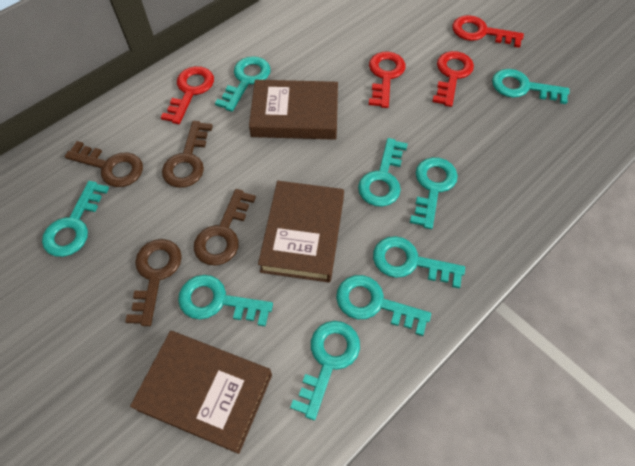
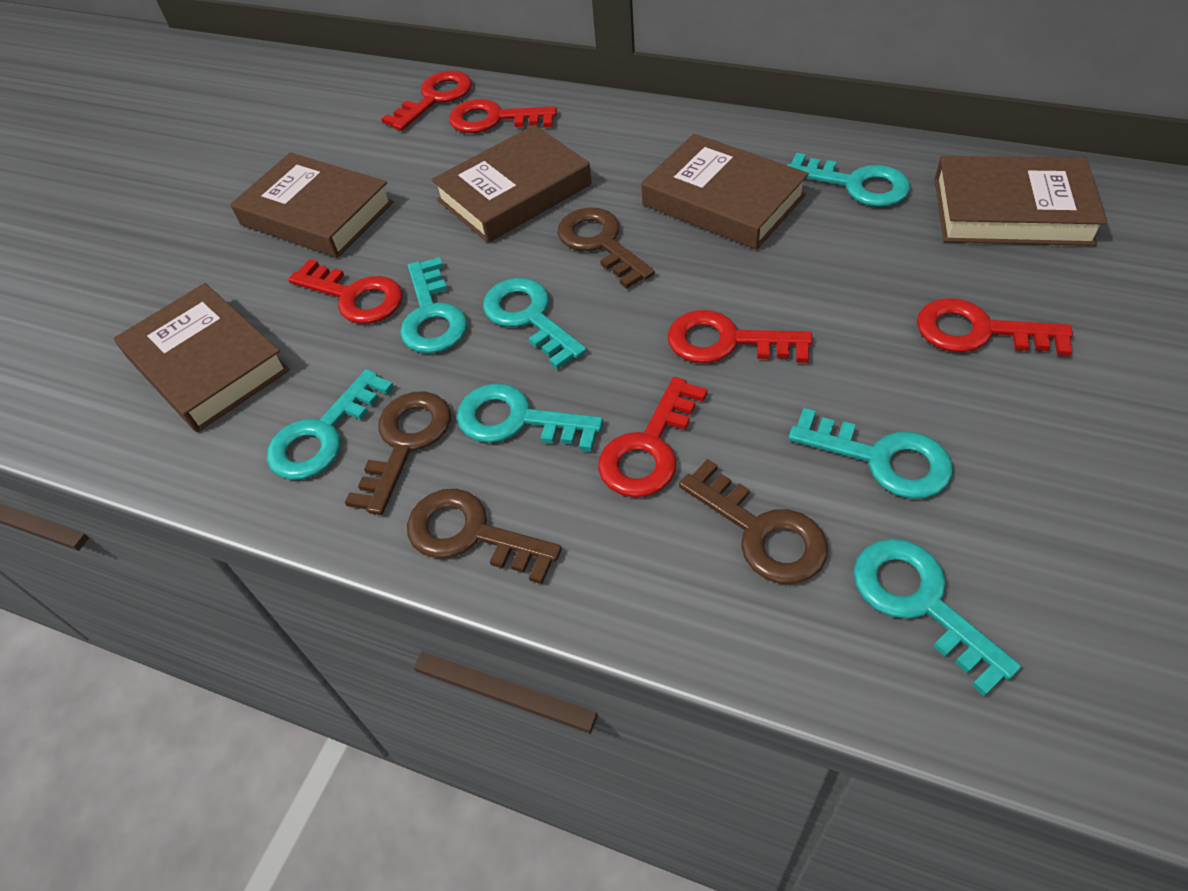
brown book: 3 -> 5
red key: 4 -> 6
turquoise key: 9 -> 7

